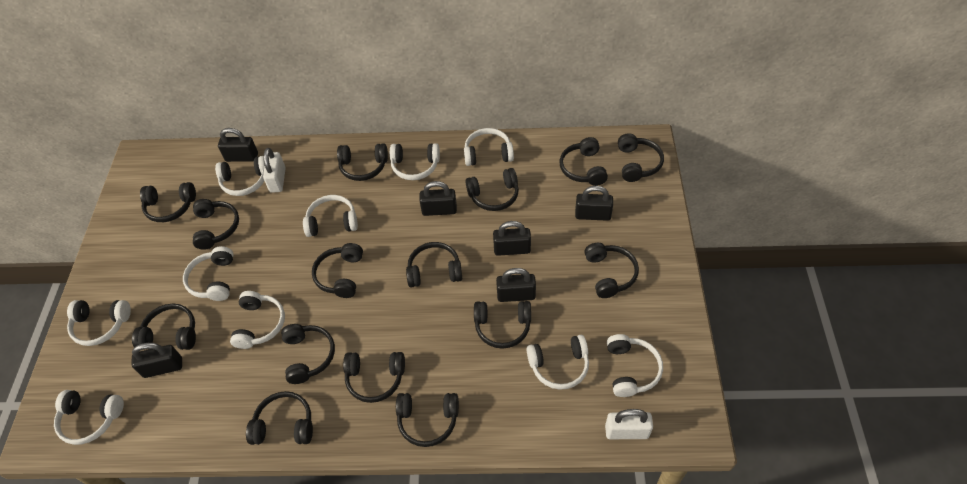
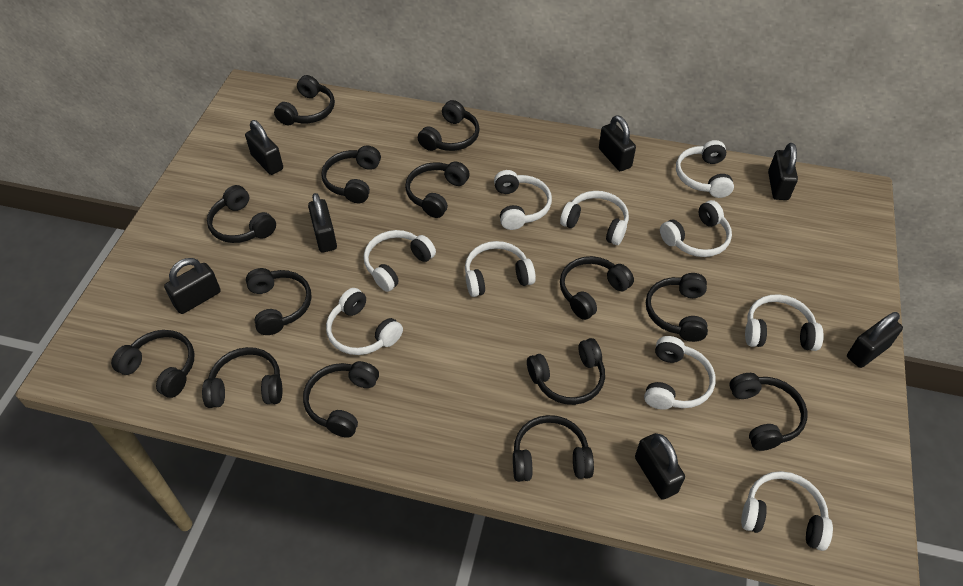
black headphones: 15 -> 14
black padlock: 6 -> 7
white padlock: 2 -> 0

